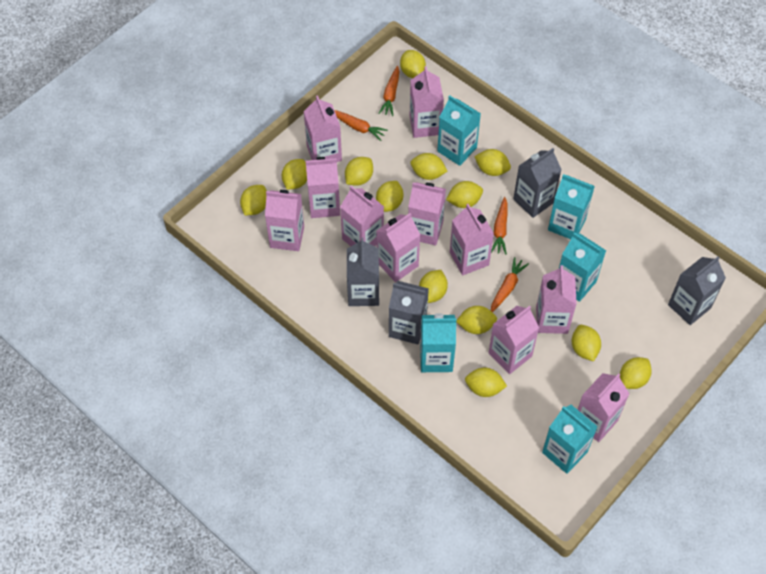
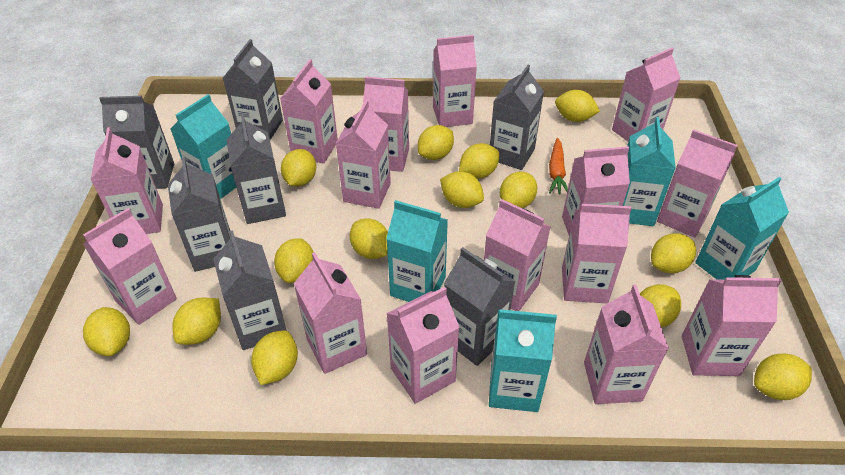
grey carton: 4 -> 7
orange carrot: 4 -> 1
pink carton: 11 -> 15
yellow lemon: 13 -> 14

